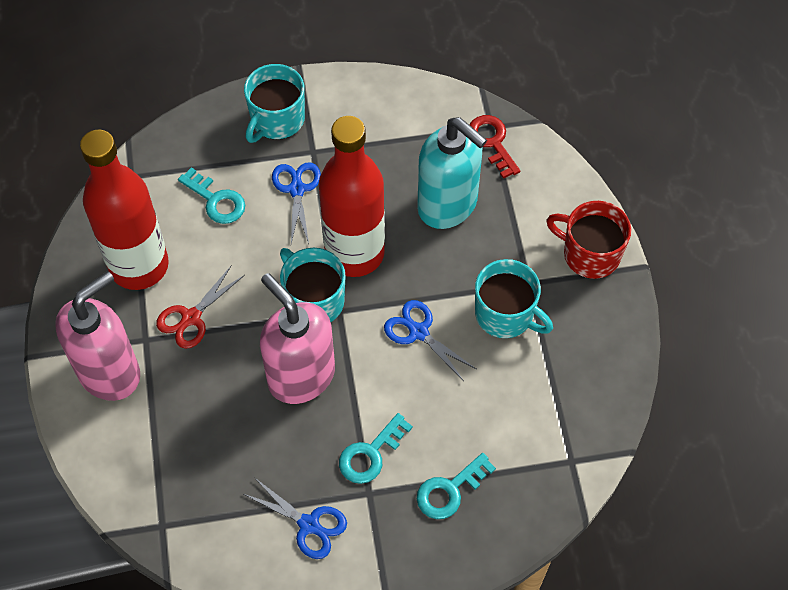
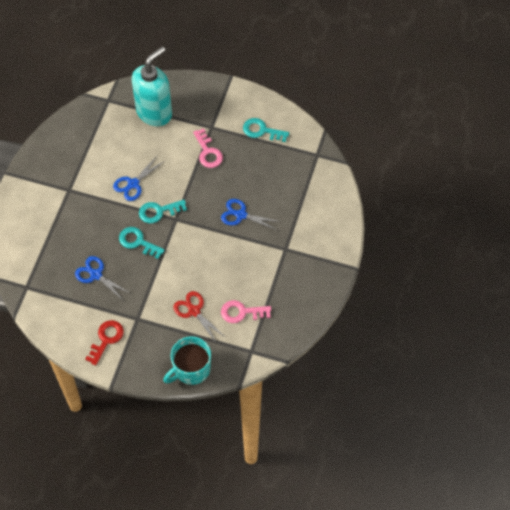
pink key: 0 -> 2
pink soap dispenser: 2 -> 0
red bottle: 2 -> 0
red mug: 1 -> 0
turquoise mug: 3 -> 1

